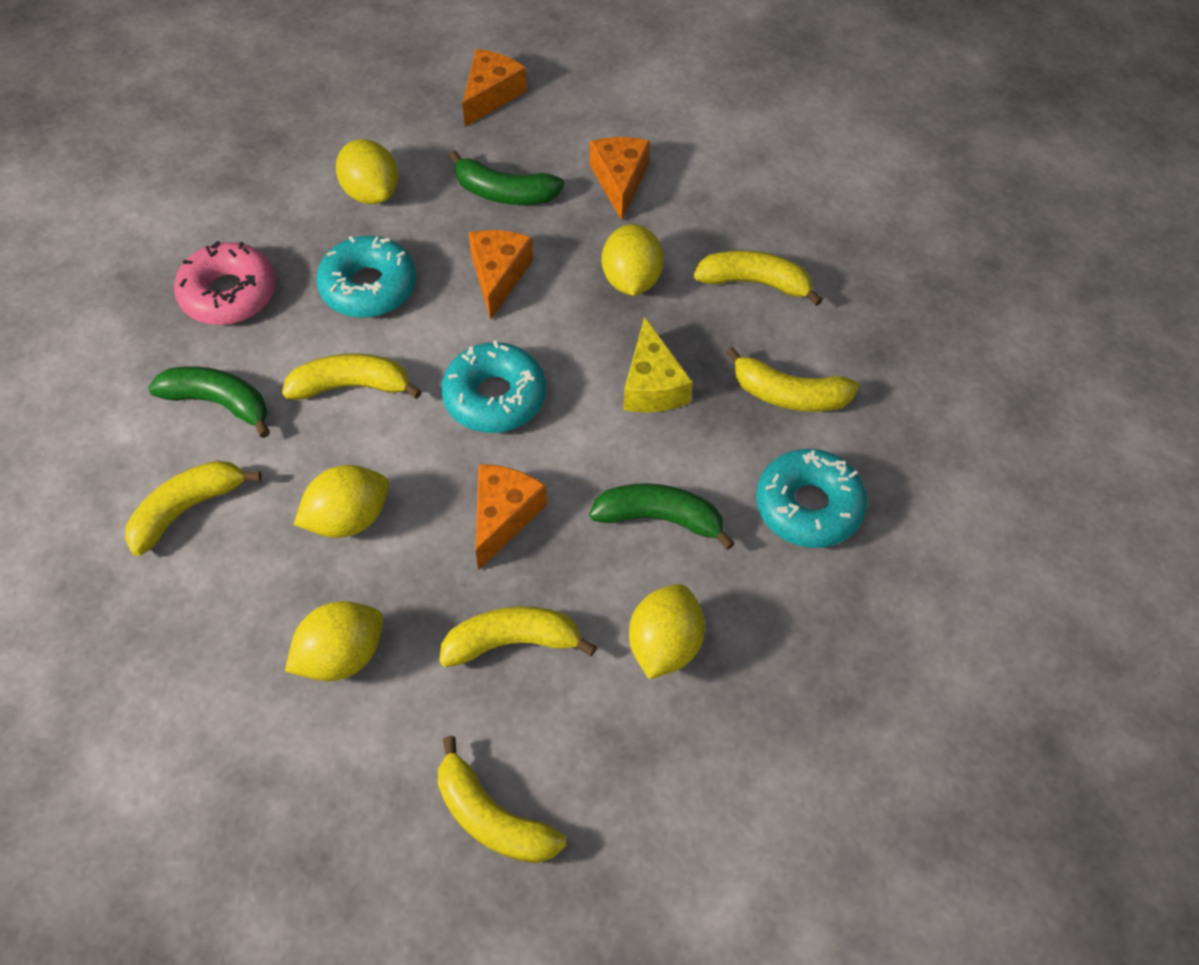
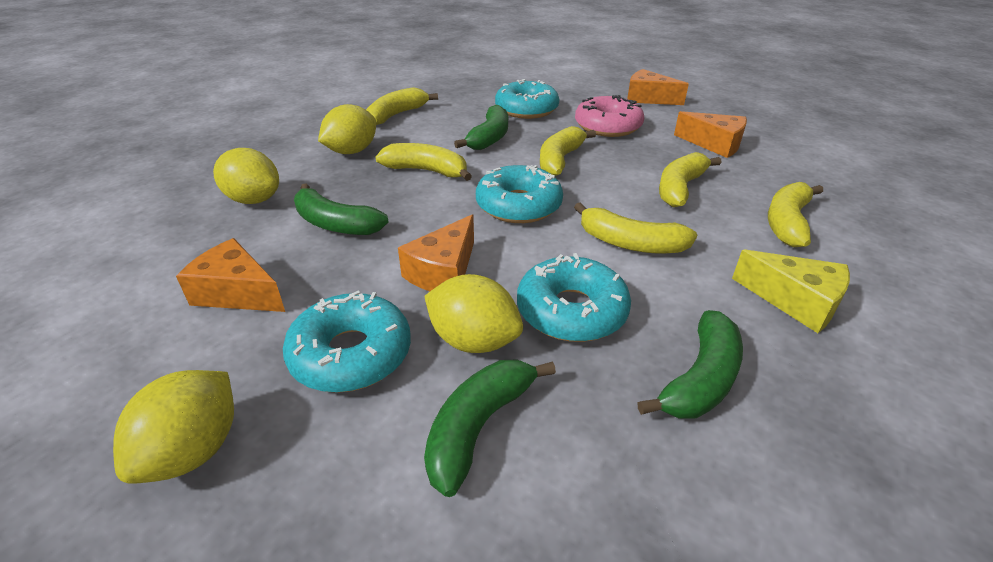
green banana: 3 -> 4
turquoise donut: 3 -> 4
yellow lemon: 5 -> 4

